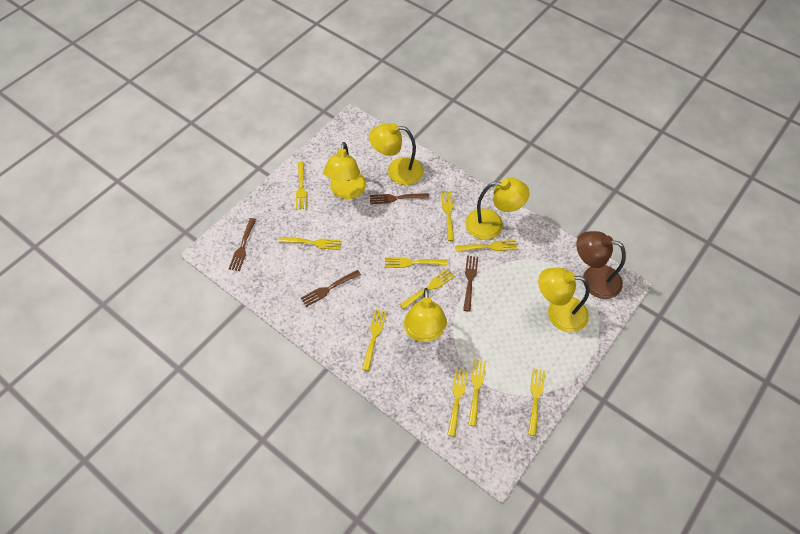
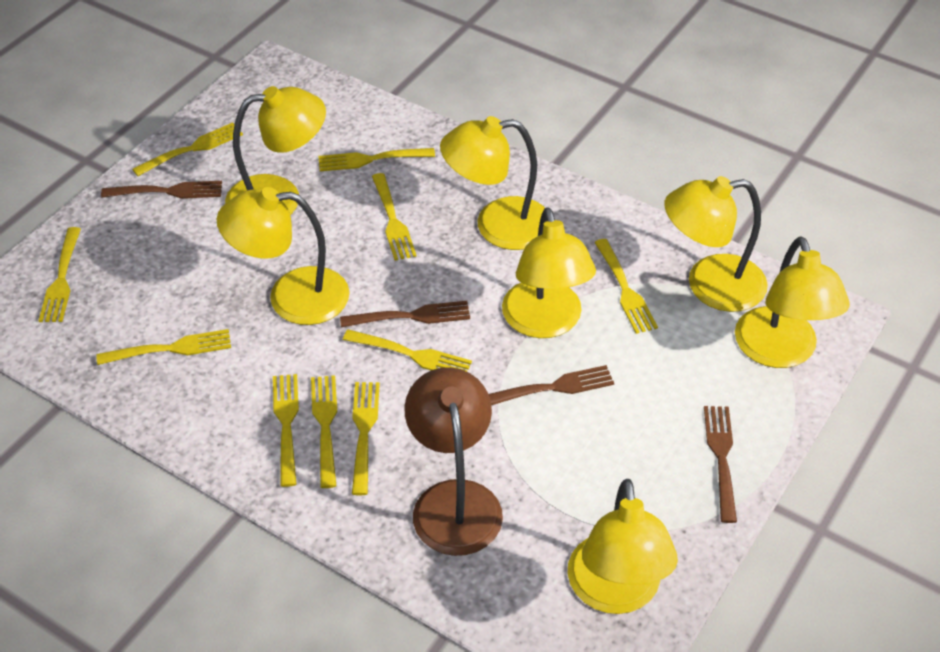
yellow lamp: 5 -> 7

